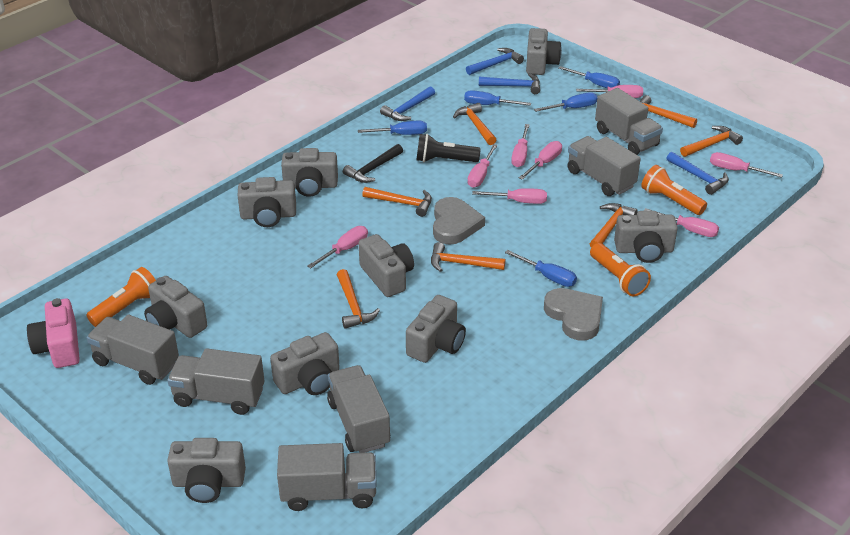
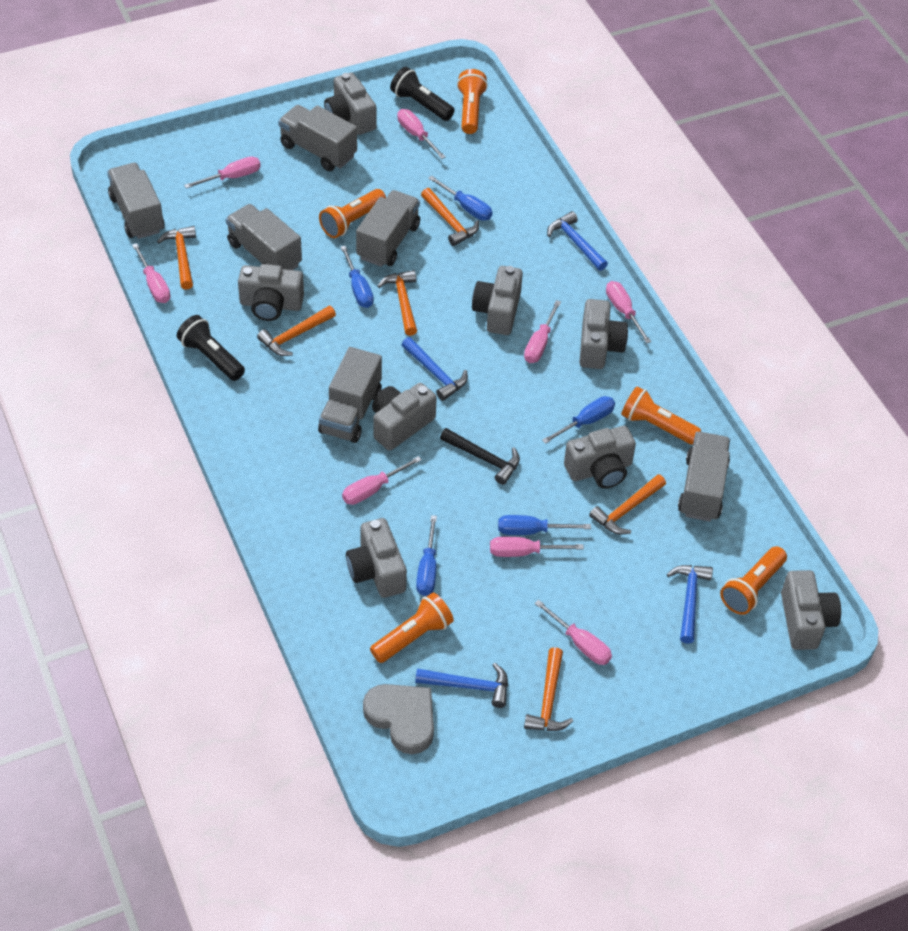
black flashlight: 1 -> 2
grey camera: 9 -> 8
grey heart: 2 -> 1
orange flashlight: 3 -> 5
orange hammer: 7 -> 6
pink camera: 1 -> 0

